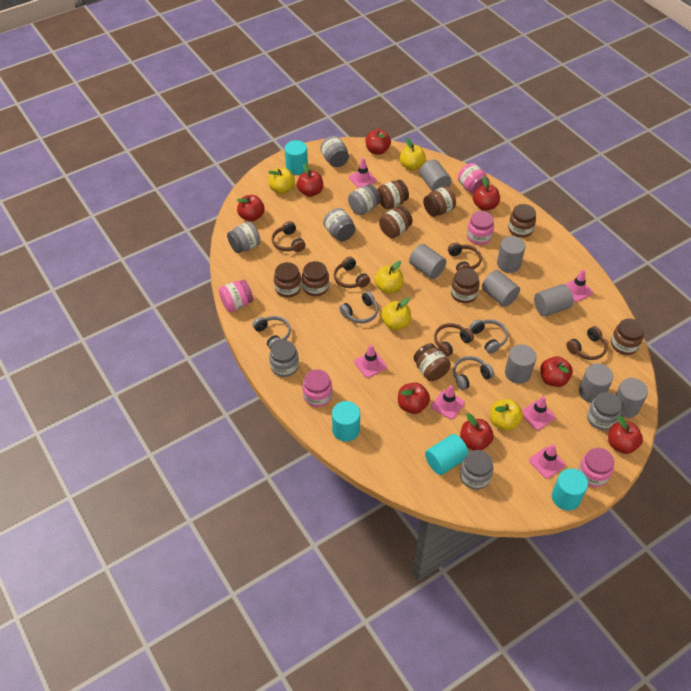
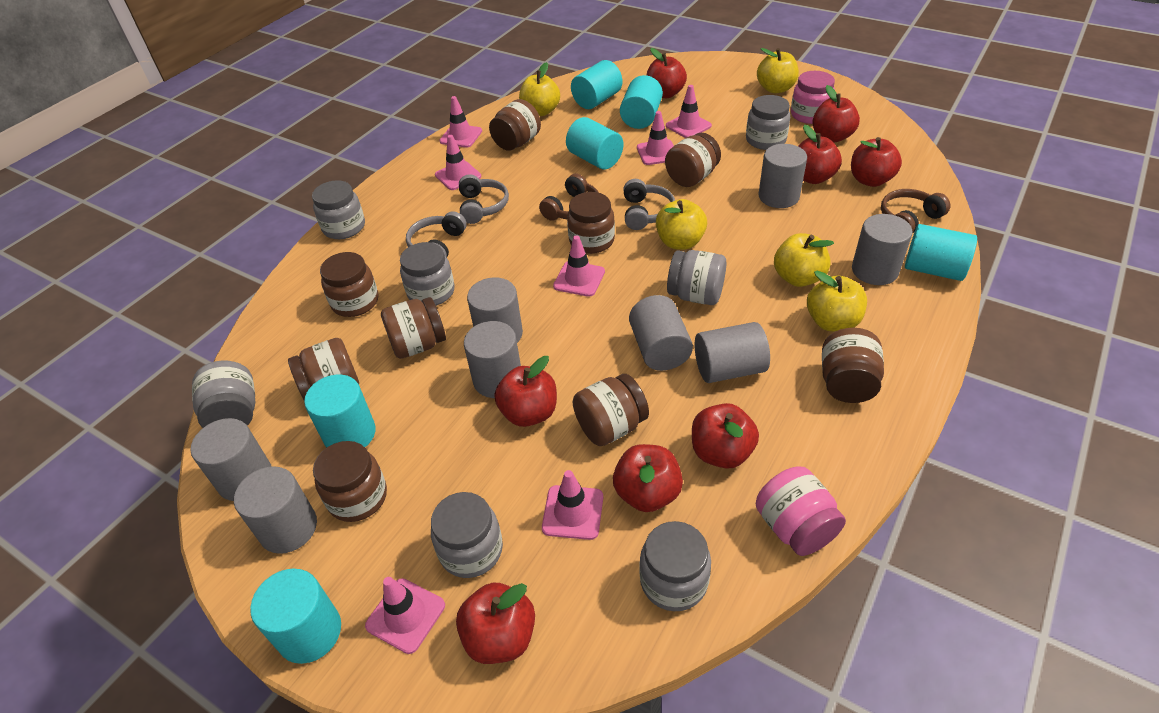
brown headphones: 5 -> 2
grey headphones: 4 -> 3
pink jar: 5 -> 2
pink traffic cone: 6 -> 7
turquoise cylinder: 4 -> 6

